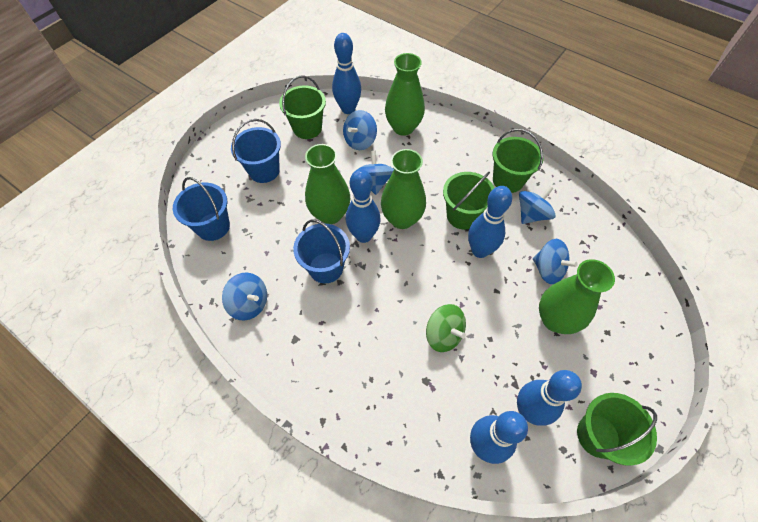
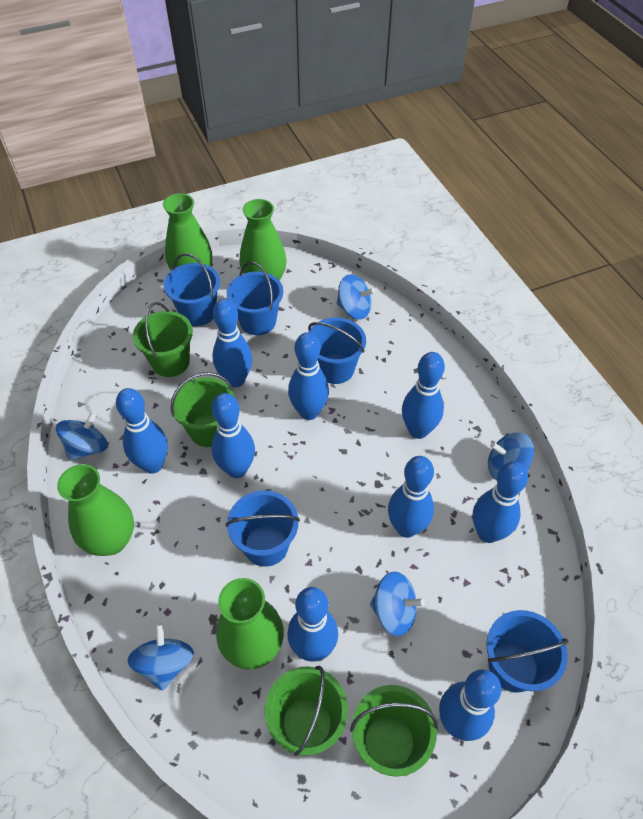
blue bowling pin: 5 -> 9
blue bucket: 3 -> 5
green spinning top: 1 -> 0

